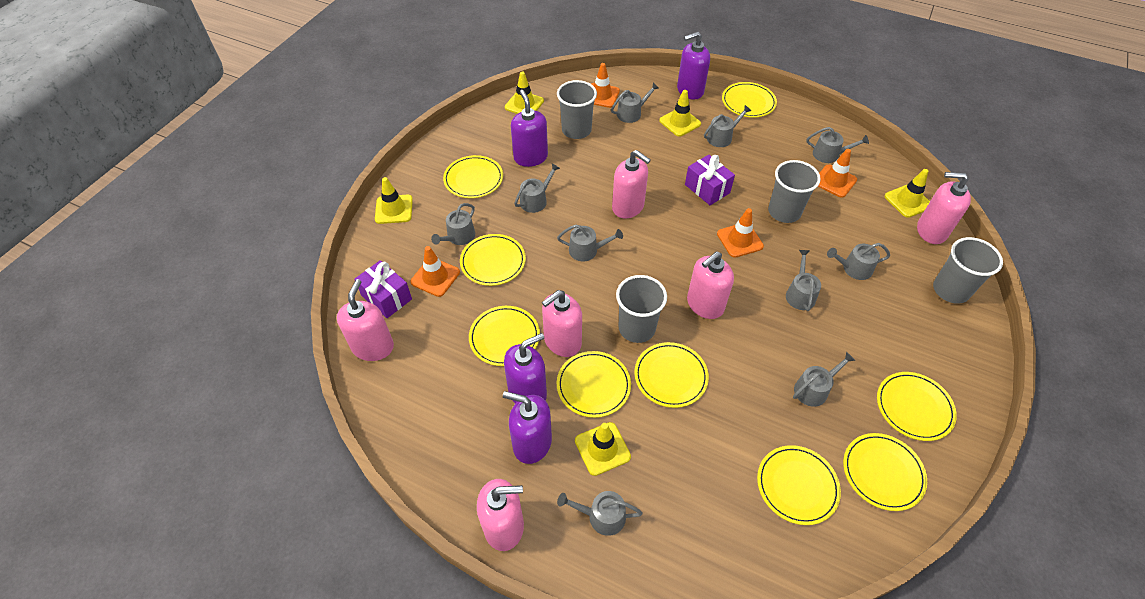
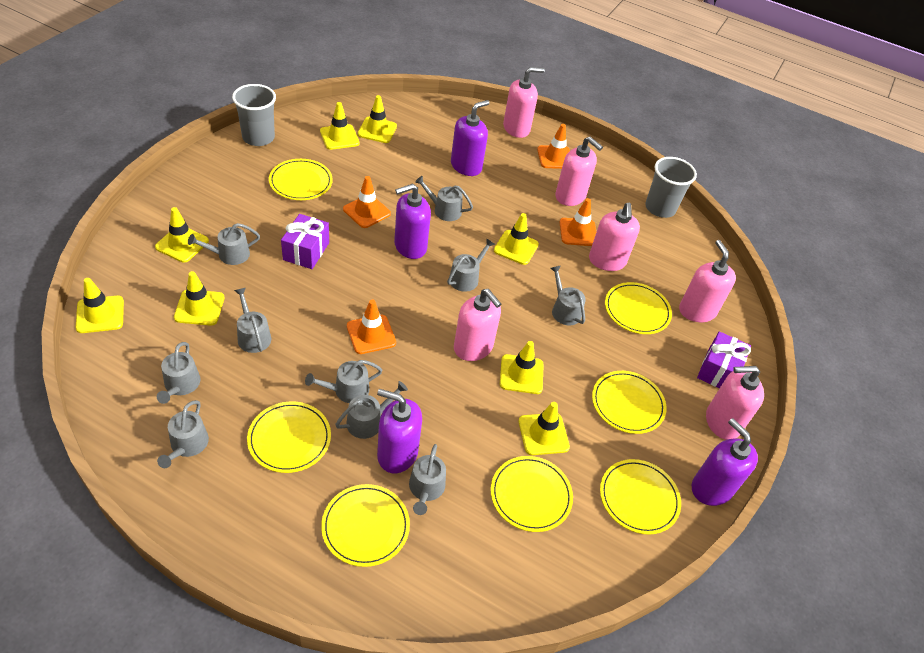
grey cup: 4 -> 2
yellow plate: 9 -> 7
yellow traffic cone: 5 -> 8

